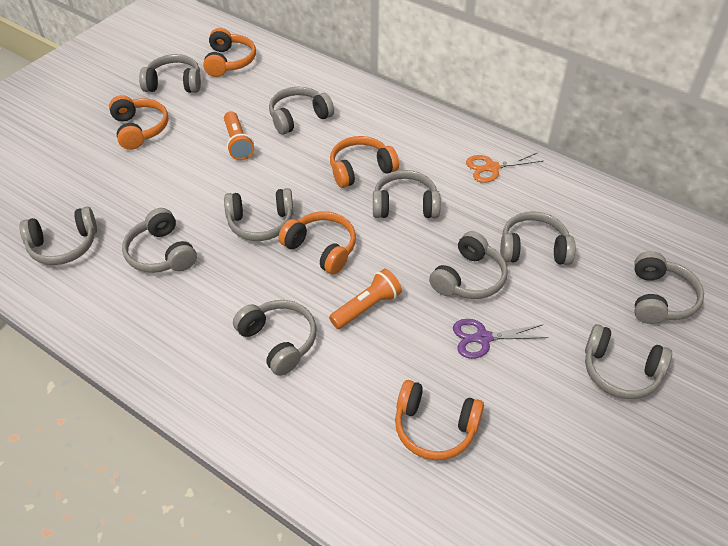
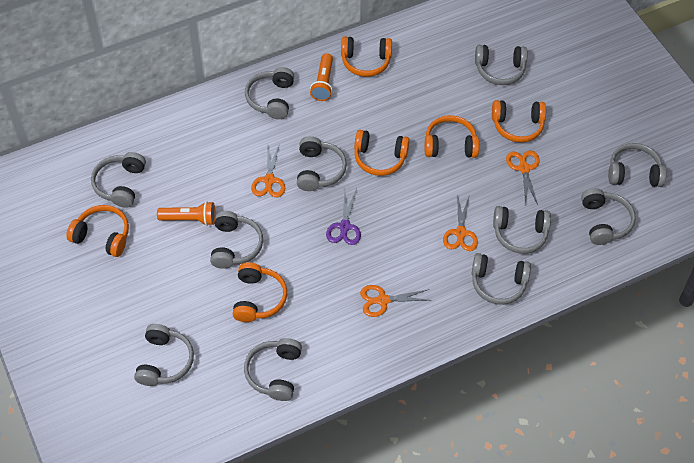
orange headphones: 5 -> 6
orange scissors: 1 -> 4

